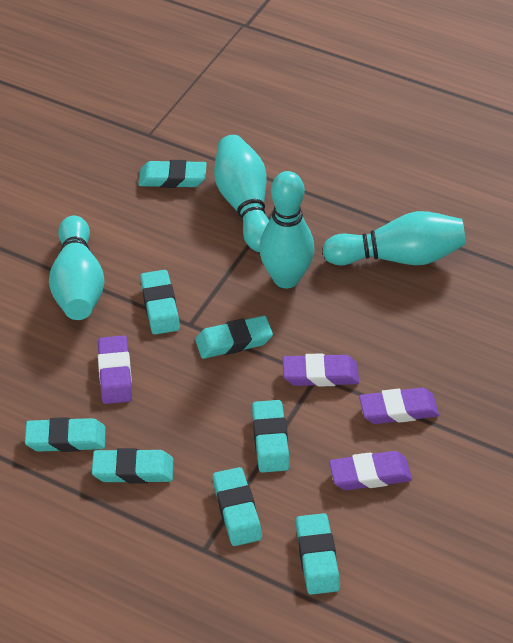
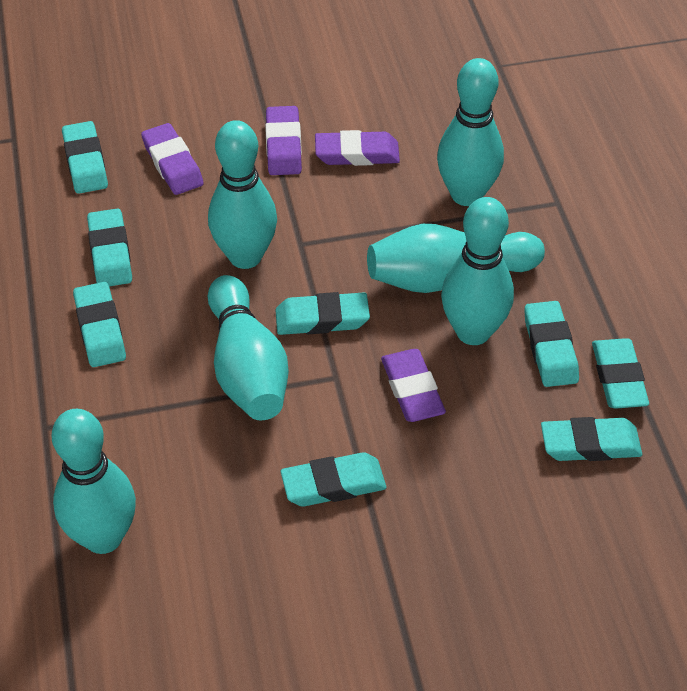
turquoise bowling pin: 4 -> 6

